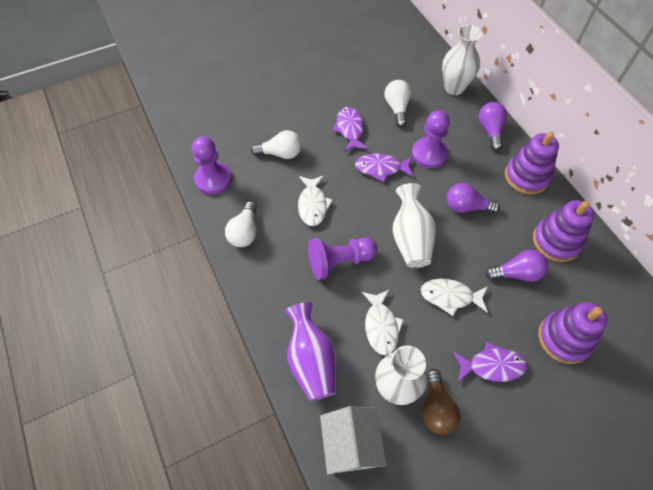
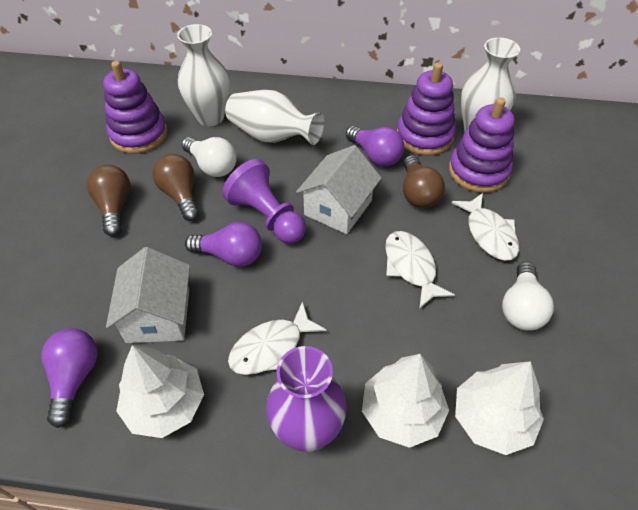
brown light bulb: 1 -> 3
purple fish: 3 -> 0
purple pawn: 3 -> 1
white house: 1 -> 2
white light bulb: 3 -> 2
white tree: 0 -> 3

